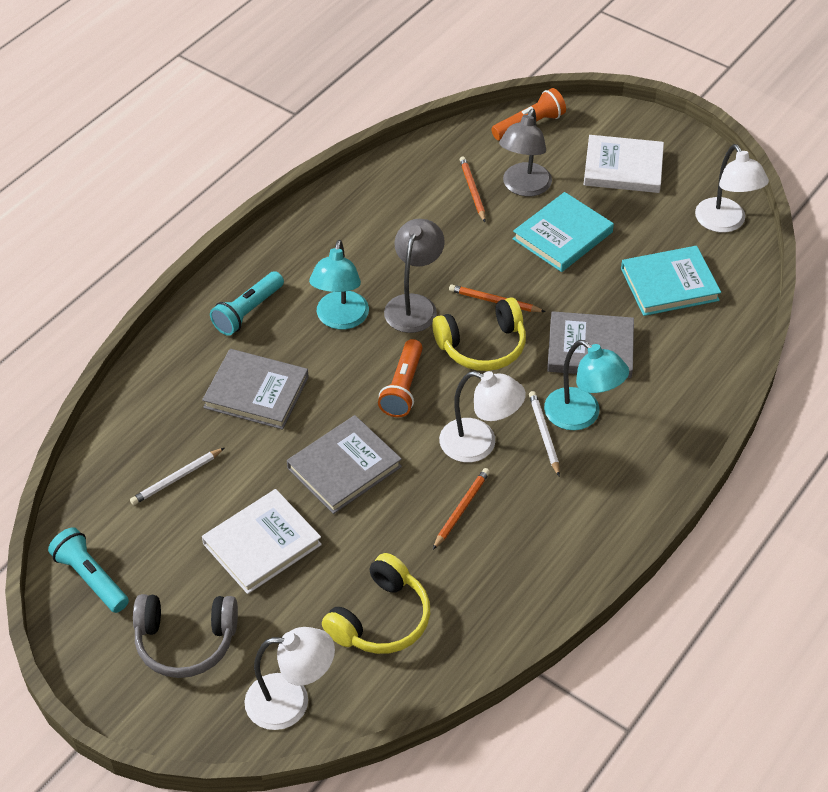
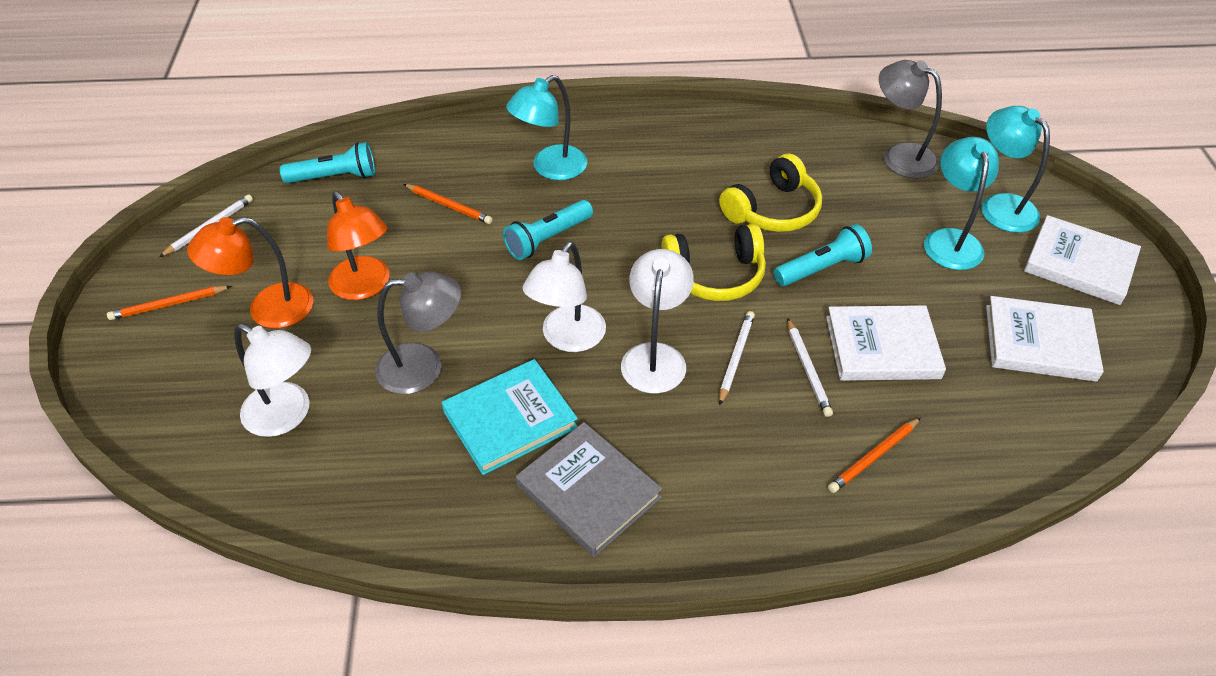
grey book: 3 -> 1
grey headphones: 1 -> 0
orange flashlight: 2 -> 0
orange lamp: 0 -> 2
turquoise book: 2 -> 1
turquoise flashlight: 2 -> 3
turquoise lamp: 2 -> 3
white book: 2 -> 3
white pencil: 2 -> 3

